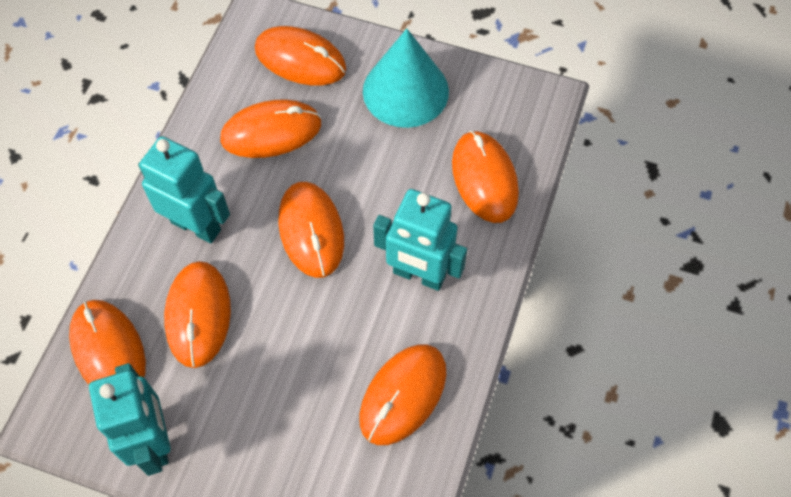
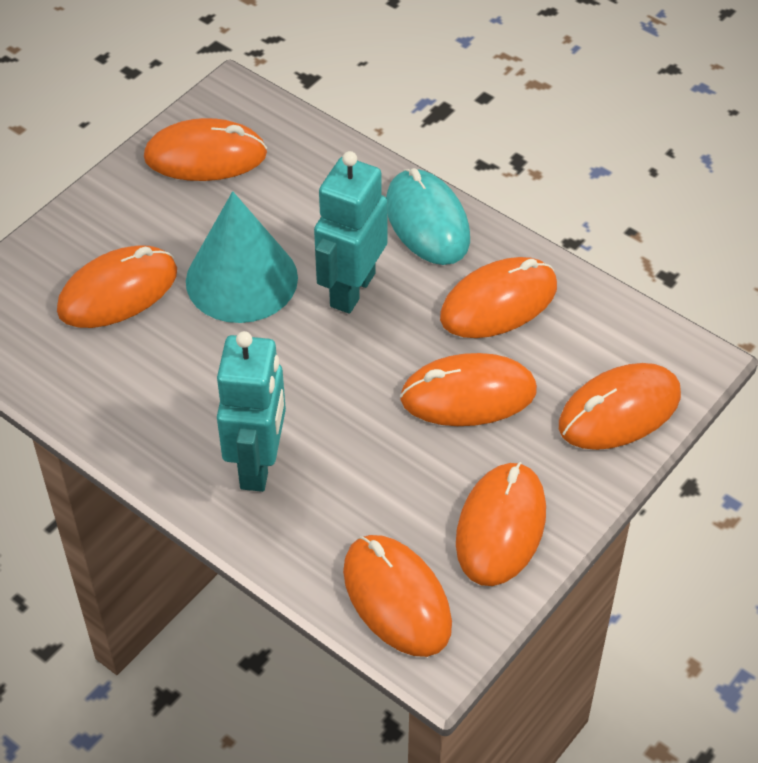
turquoise mouse: 0 -> 1
turquoise robot: 3 -> 2

